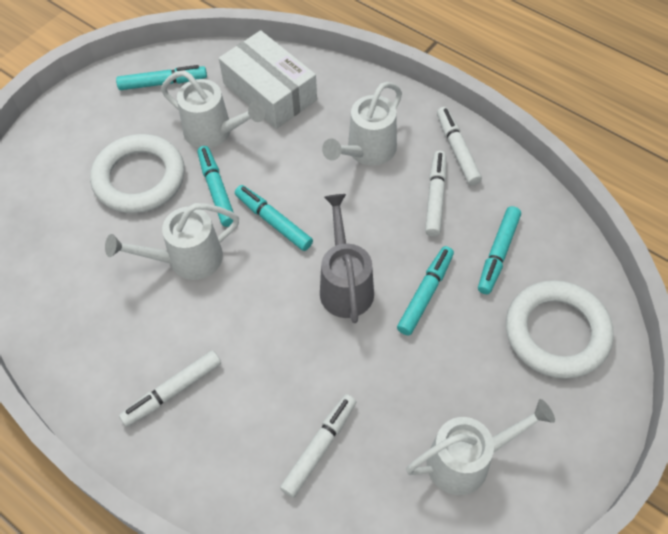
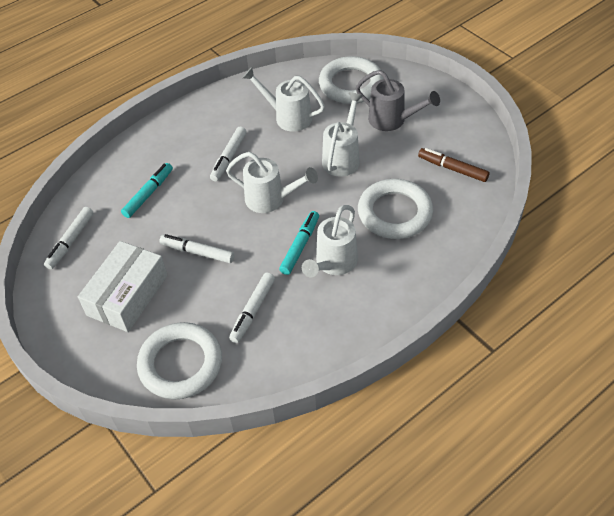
brown marker: 0 -> 1
turquoise marker: 5 -> 2
white ring: 2 -> 3

